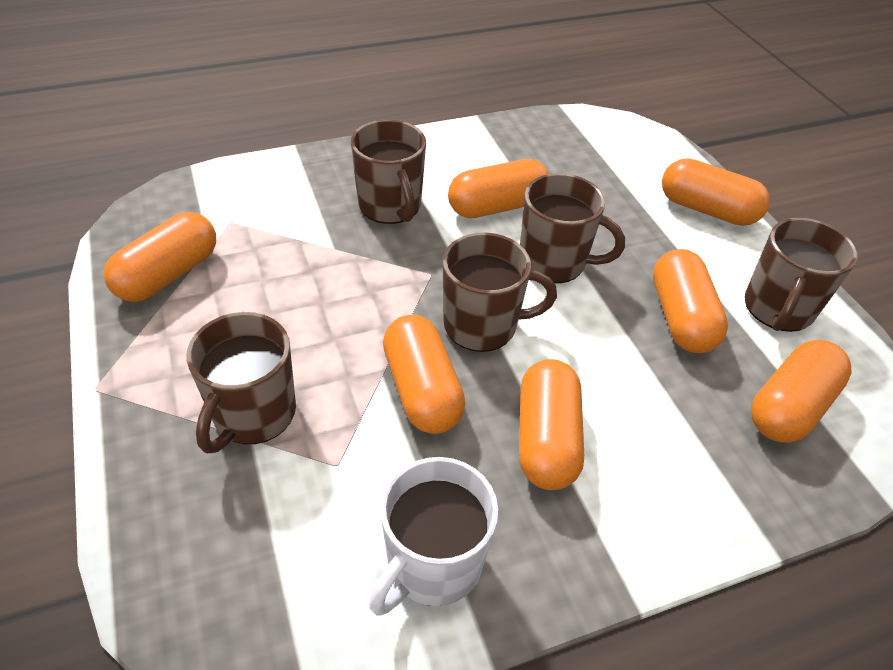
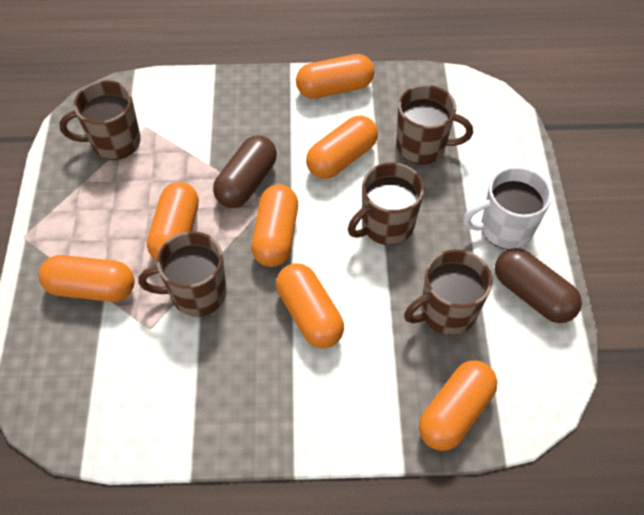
brown capsule: 0 -> 2

